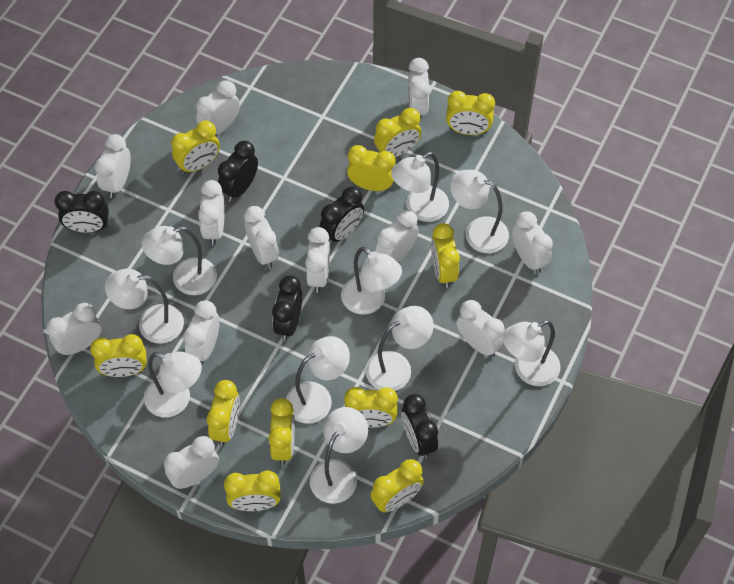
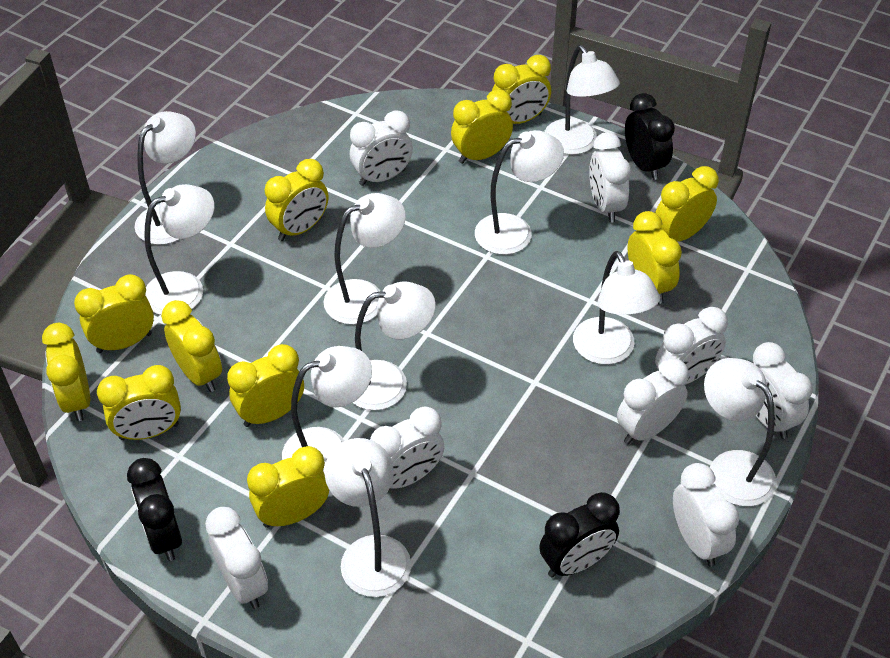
black clock: 5 -> 3
white clock: 12 -> 8

